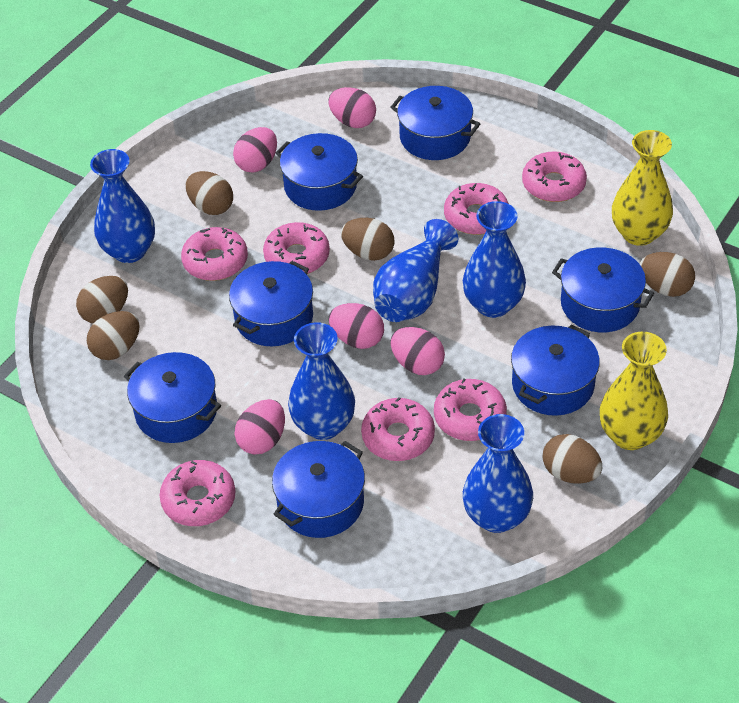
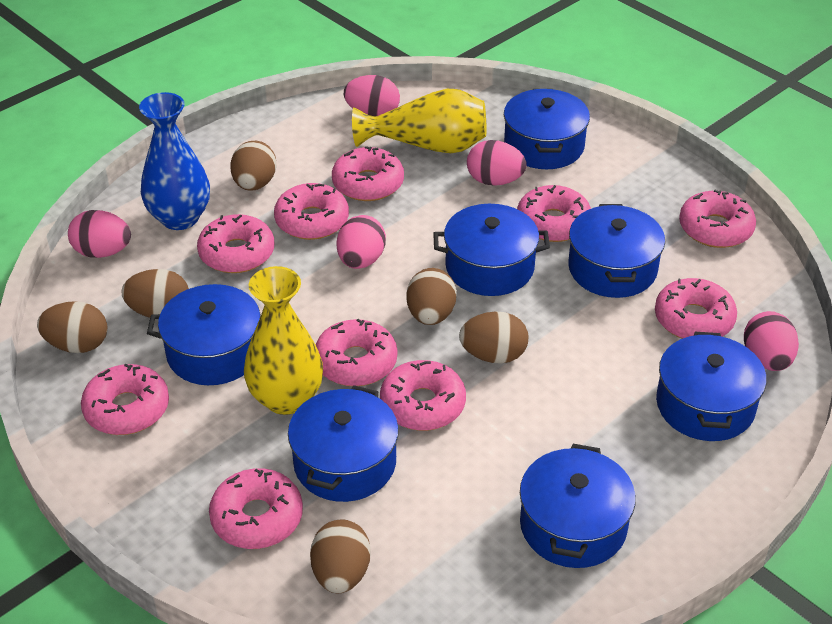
blue vase: 5 -> 1
pink donut: 7 -> 10

